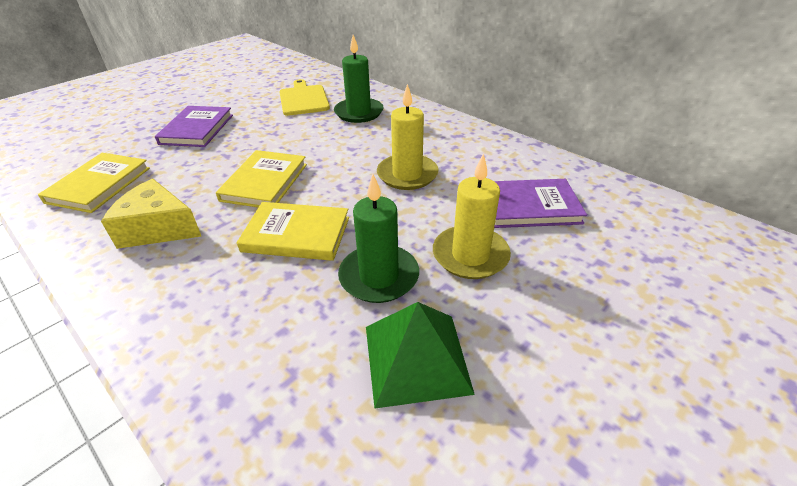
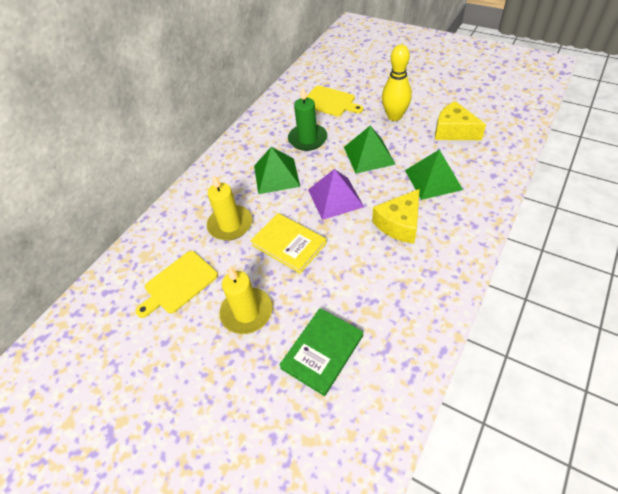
green book: 0 -> 1
green candle: 2 -> 1
green pyramid: 1 -> 3
purple book: 2 -> 0
purple pyramid: 0 -> 1
yellow book: 3 -> 1
yellow bowling pin: 0 -> 1
yellow cheese: 1 -> 2
yellow cutting board: 1 -> 2

